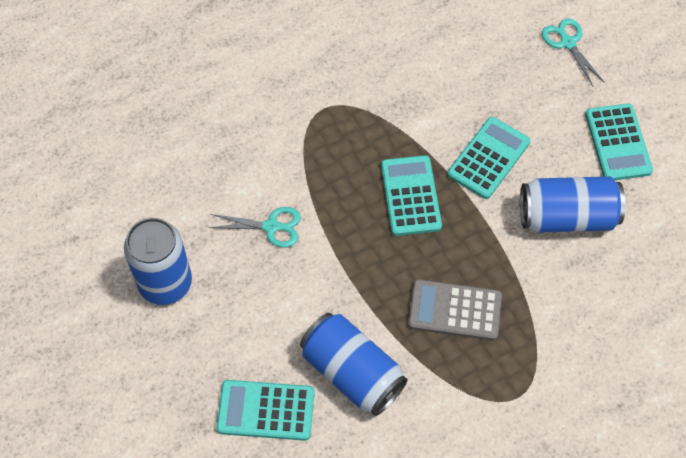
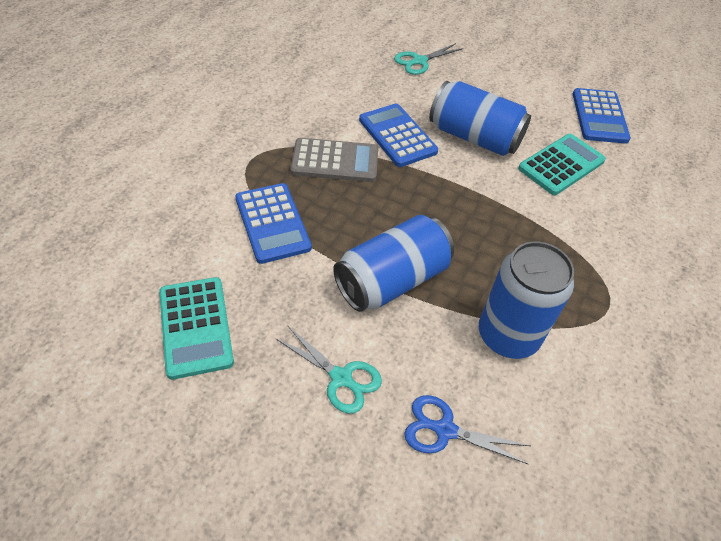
blue calculator: 0 -> 3
blue scissors: 0 -> 1
turquoise calculator: 4 -> 2

